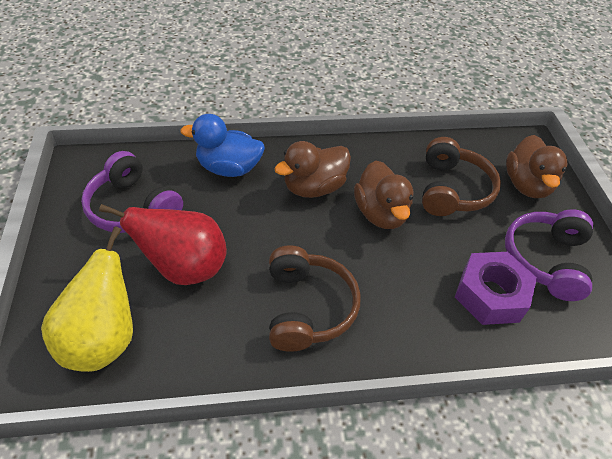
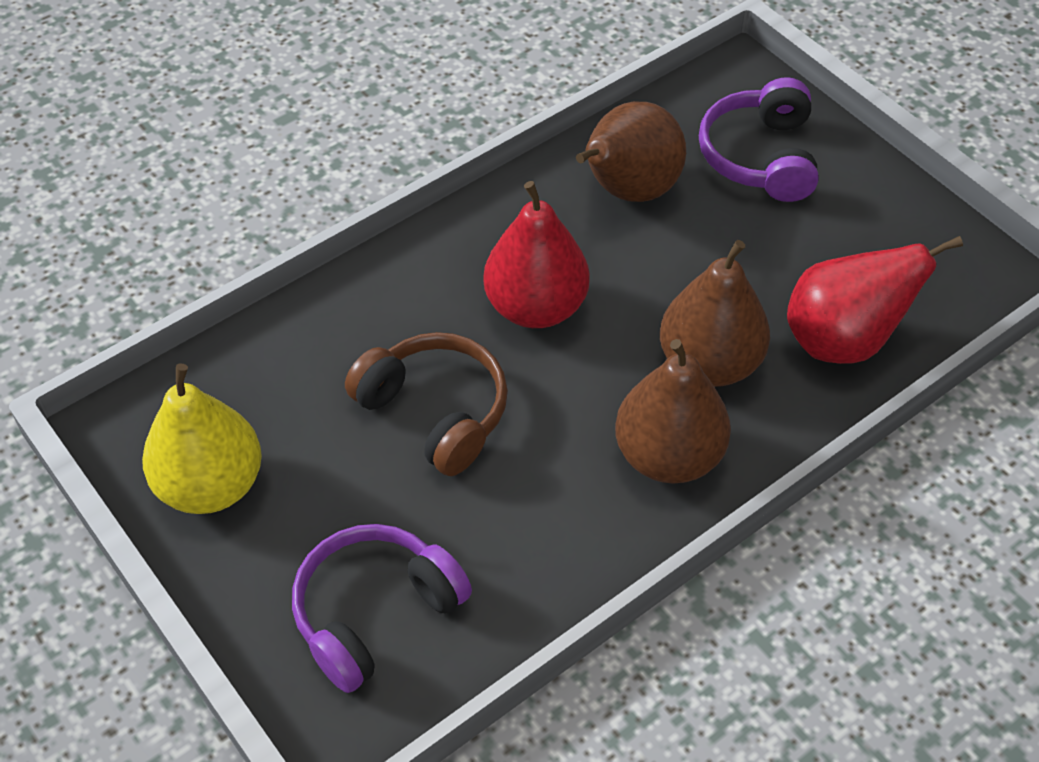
blue duck: 1 -> 0
brown duck: 3 -> 0
brown headphones: 2 -> 1
brown pear: 0 -> 3
purple nut: 1 -> 0
red pear: 1 -> 2

